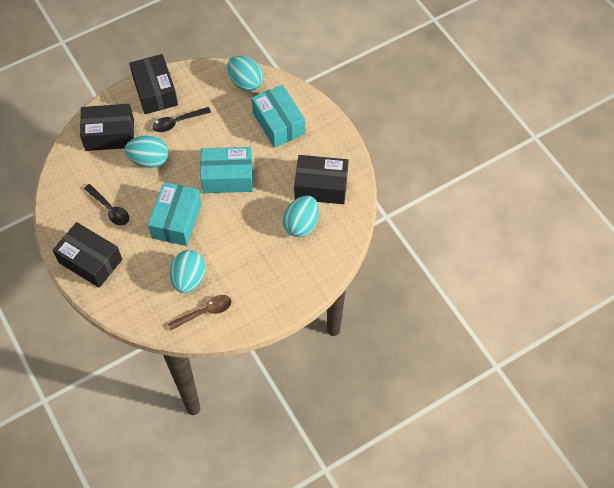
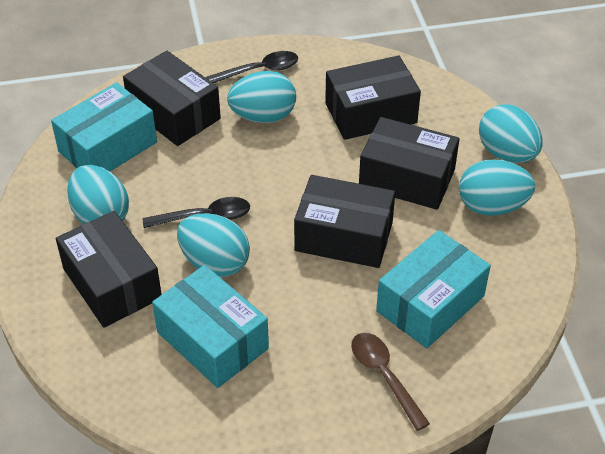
black box: 4 -> 5
turquoise egg: 4 -> 5

